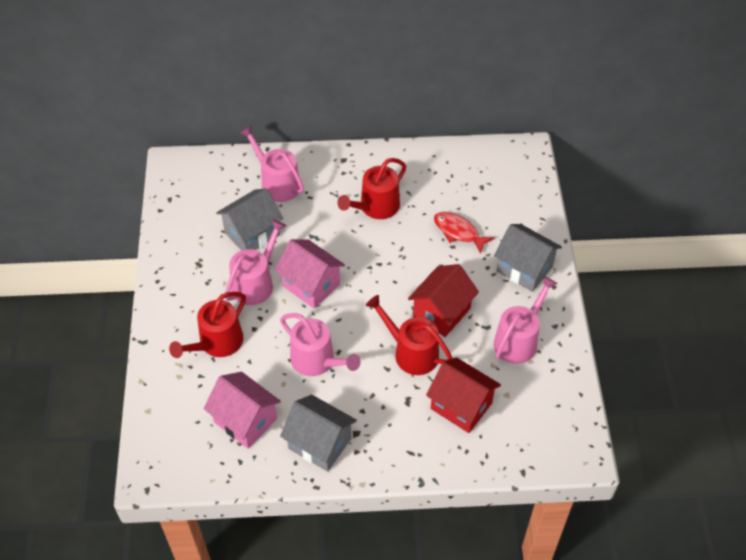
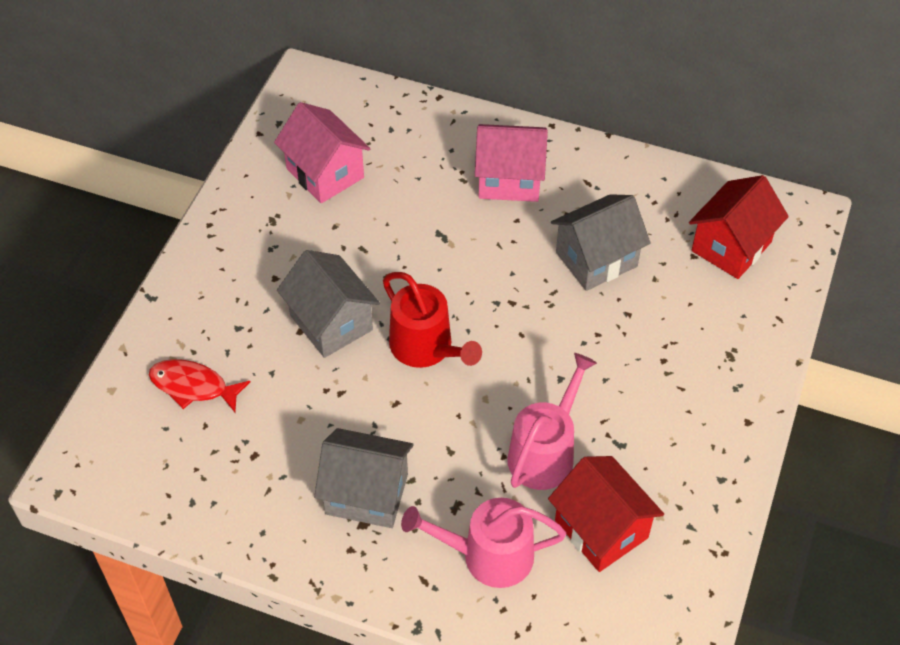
pink watering can: 4 -> 2
red watering can: 3 -> 1

